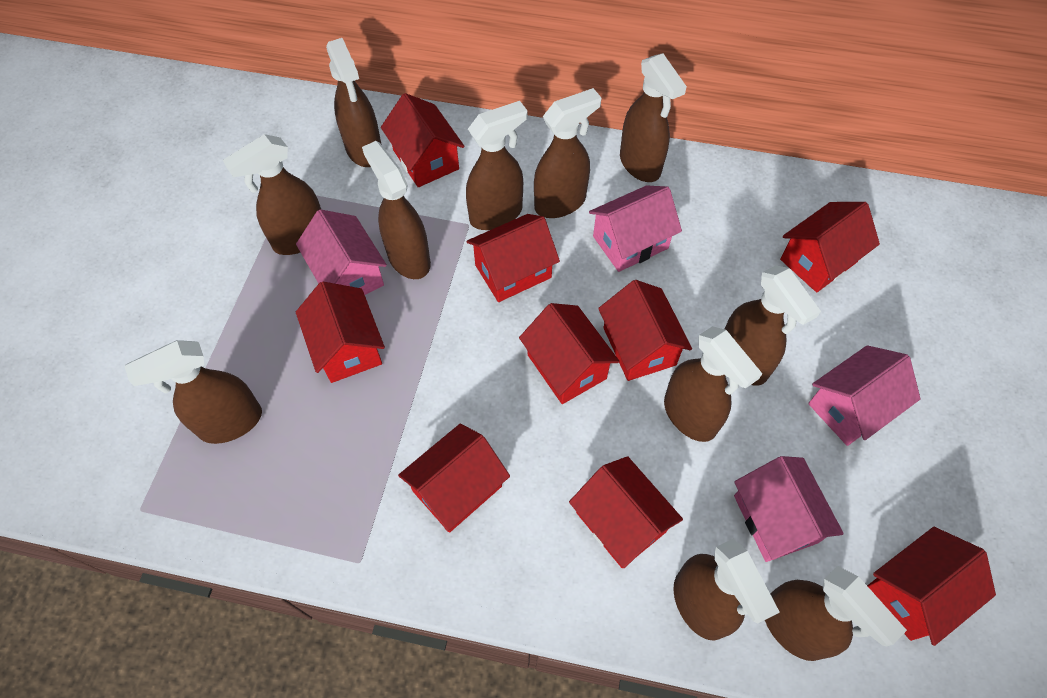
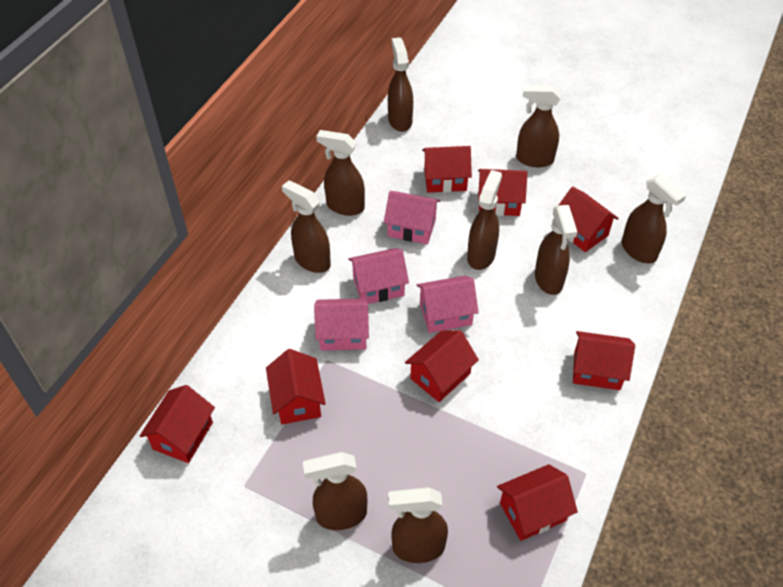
brown spray bottle: 11 -> 9
red house: 9 -> 8

